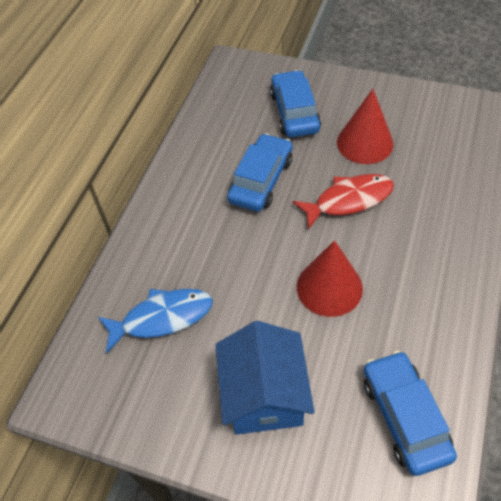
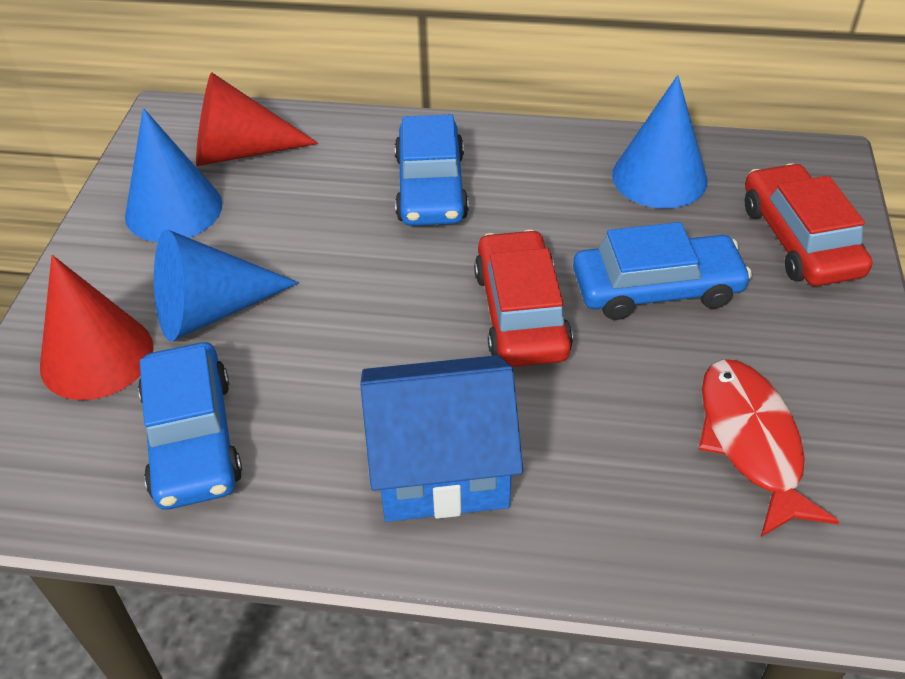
blue cone: 0 -> 3
blue fish: 1 -> 0
red car: 0 -> 2

